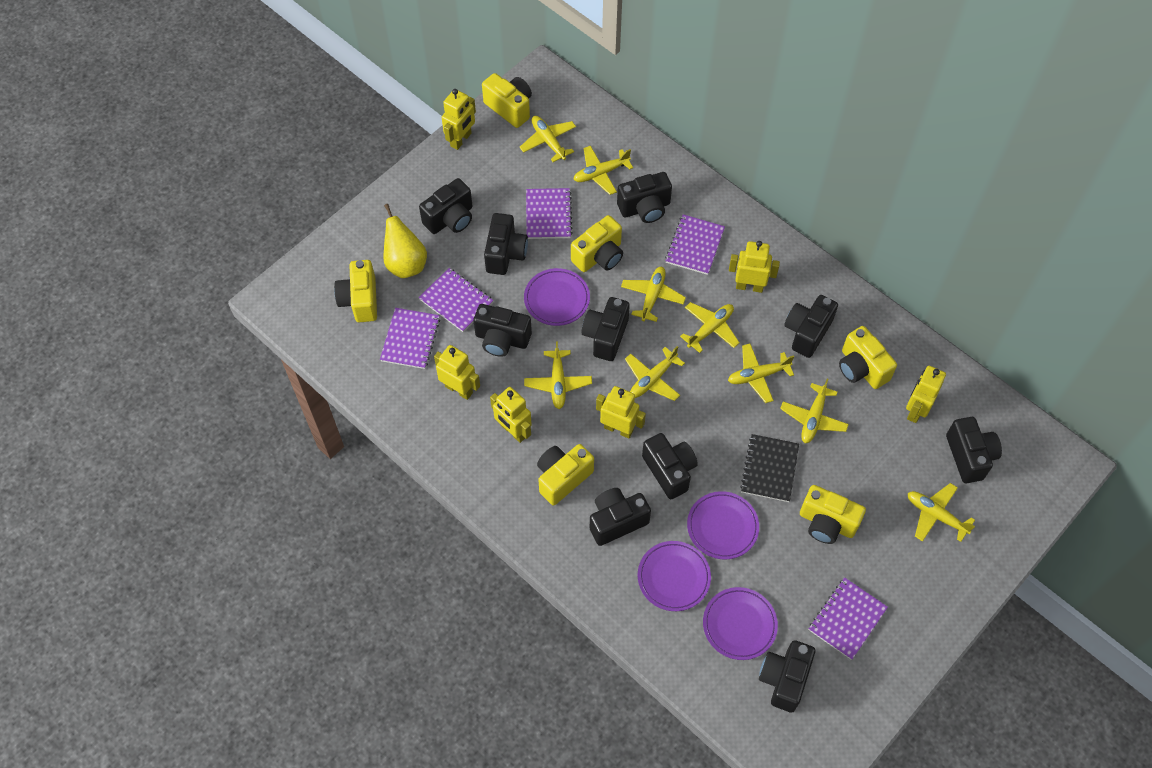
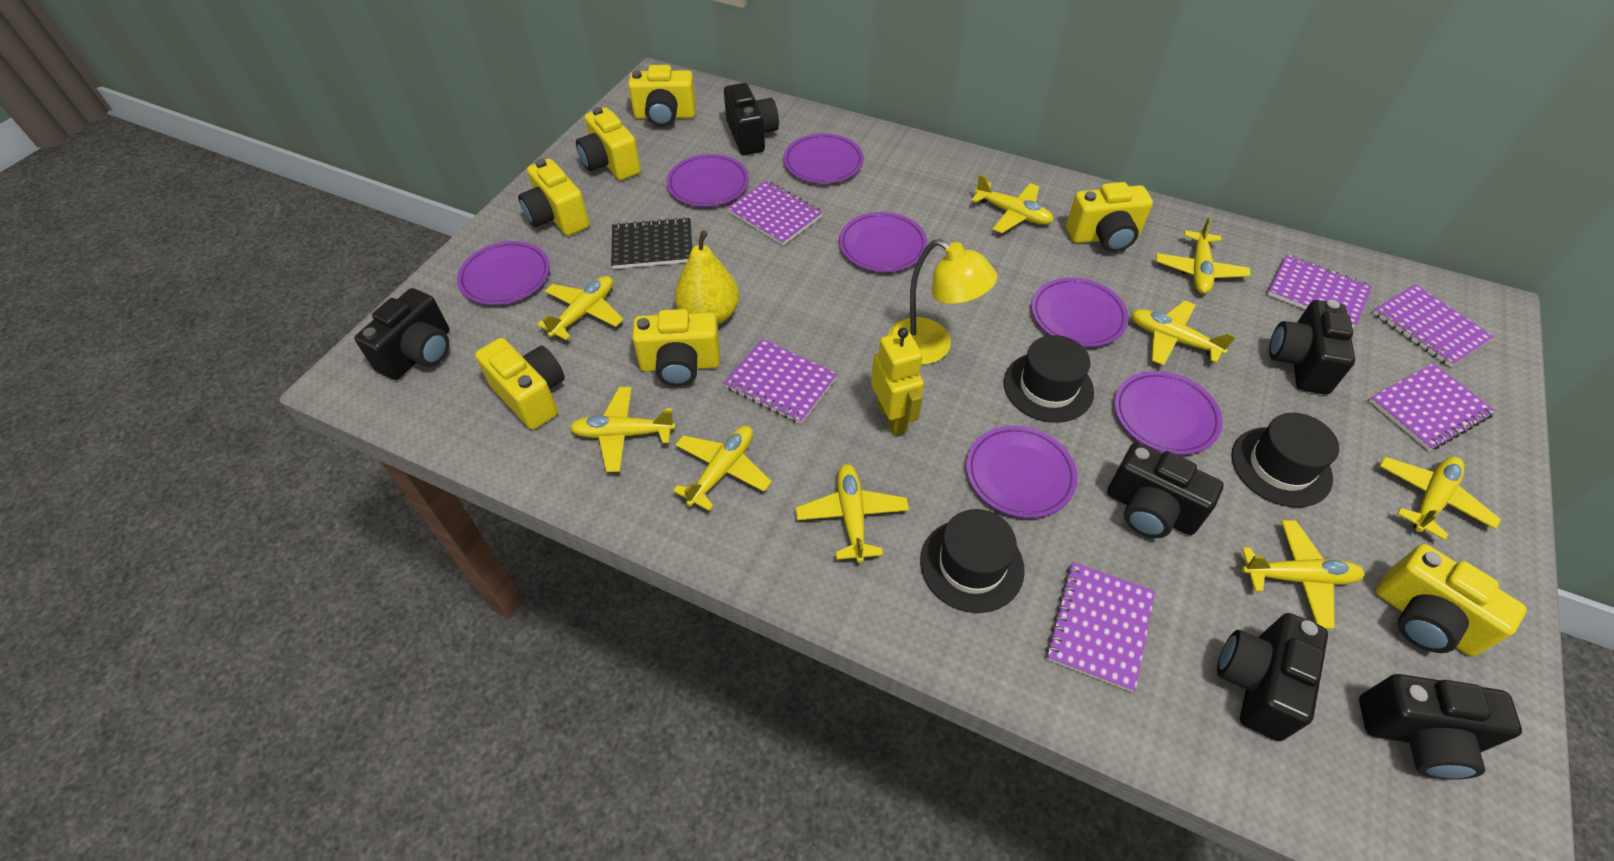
black camera: 10 -> 6
black hat: 0 -> 3
purple notebook: 5 -> 6
purple plate: 4 -> 7
yellow camera: 6 -> 7
yellow lamp: 0 -> 1
yellow robot: 6 -> 1

